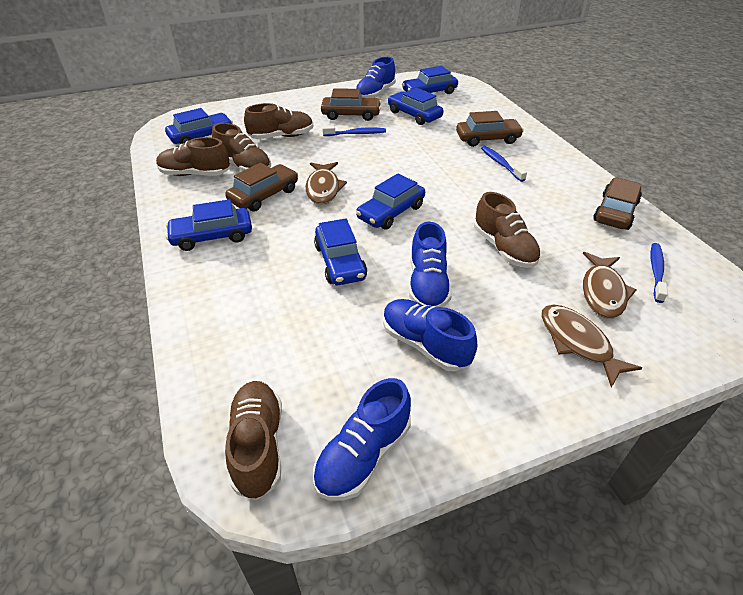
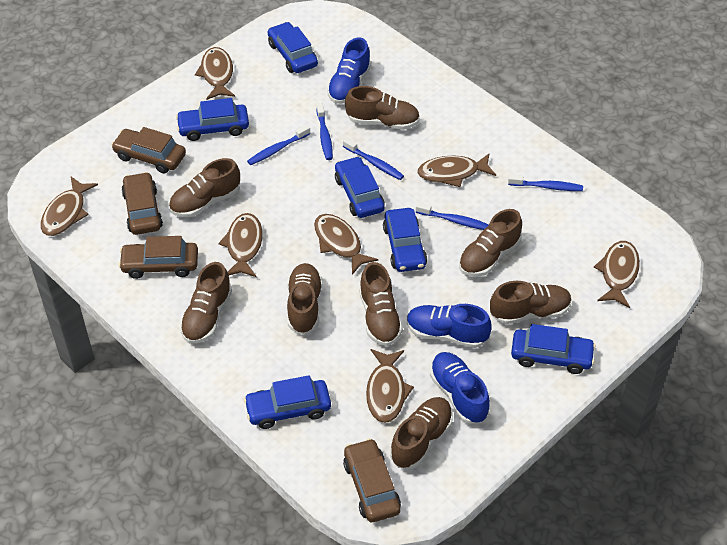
blue shoe: 4 -> 3
blue toothbrush: 3 -> 5
brown fish: 3 -> 7
brown shoe: 5 -> 8

